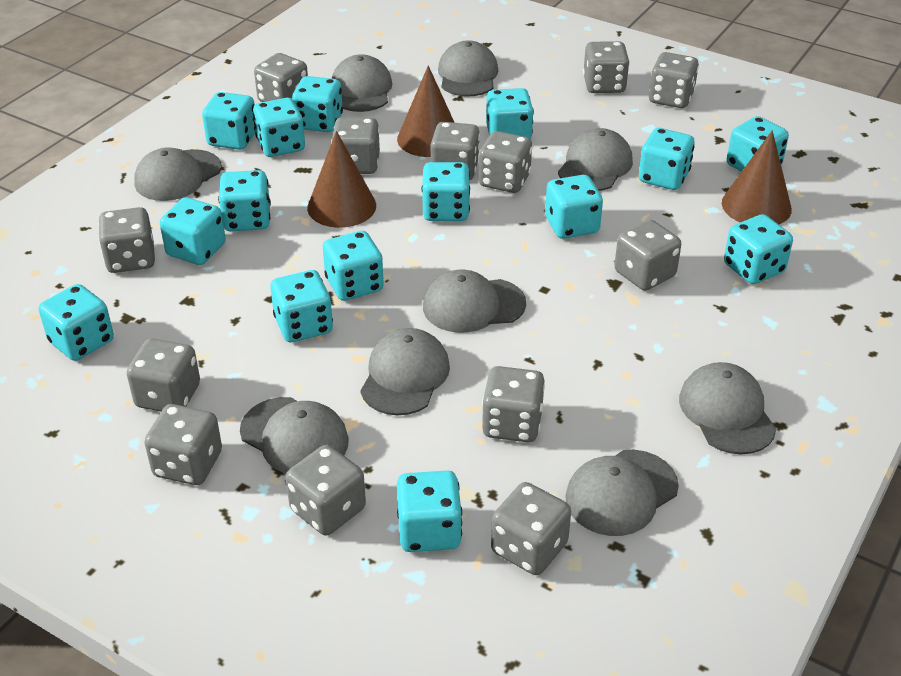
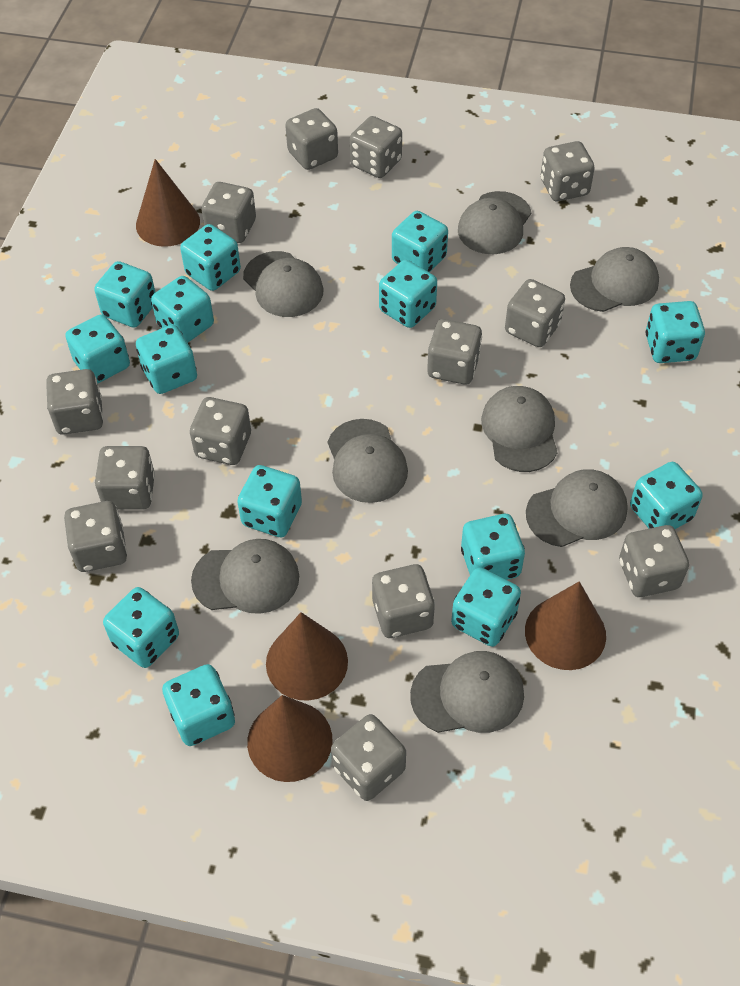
brown cone: 3 -> 4
grey cap: 9 -> 8
turquoise dice: 15 -> 14

